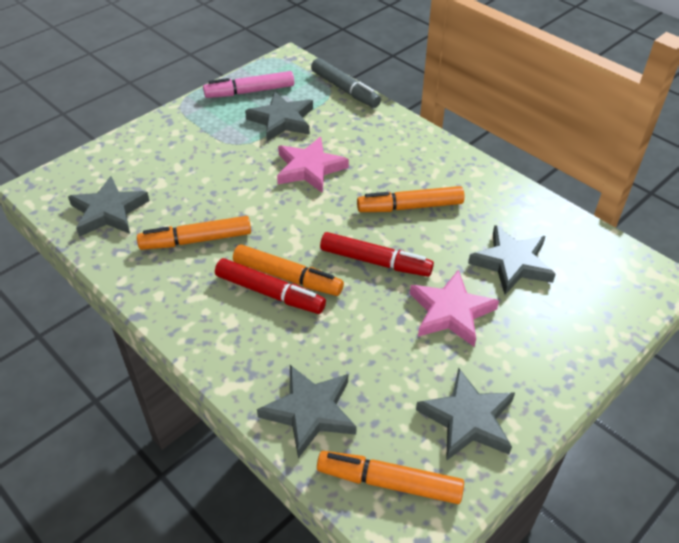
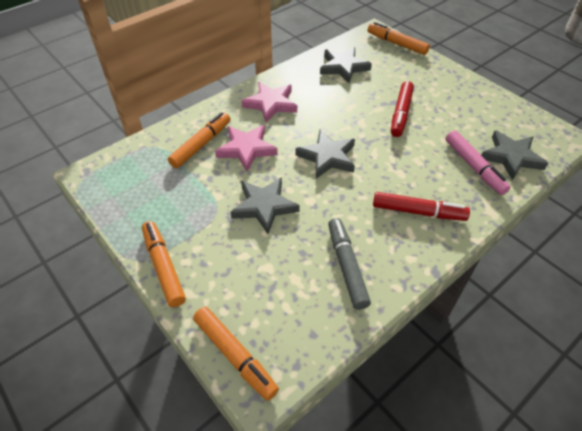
grey star: 5 -> 4

